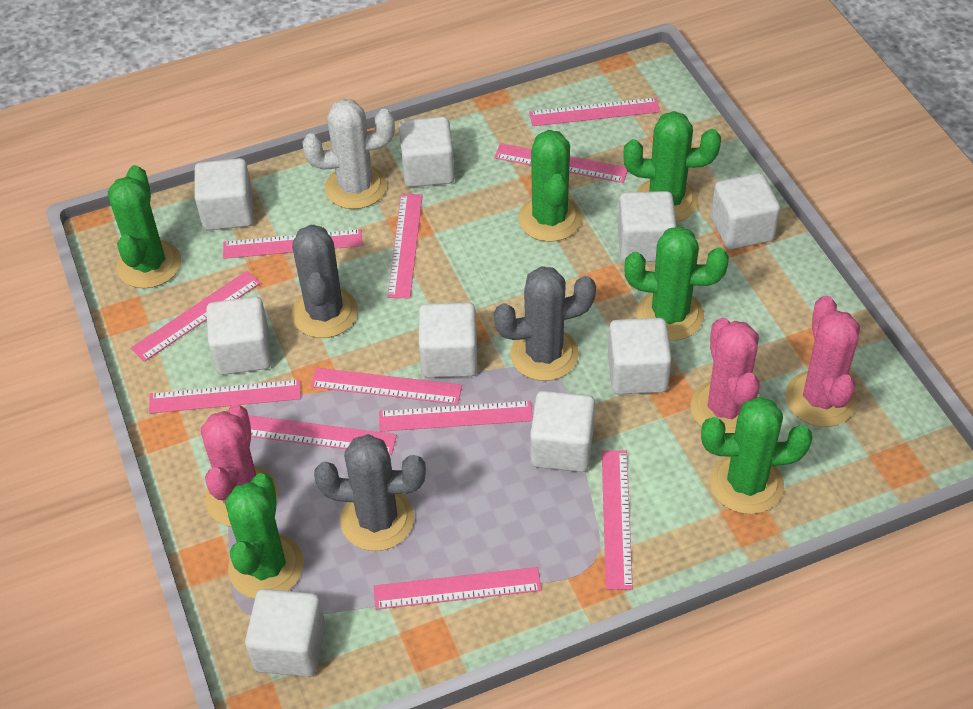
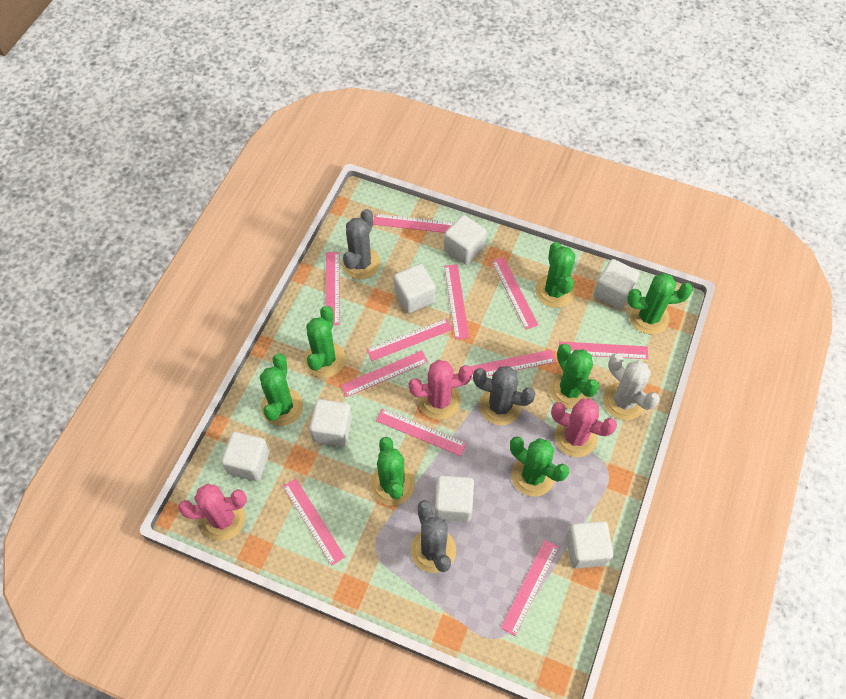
green cactus: 6 -> 7
white cube: 9 -> 7

